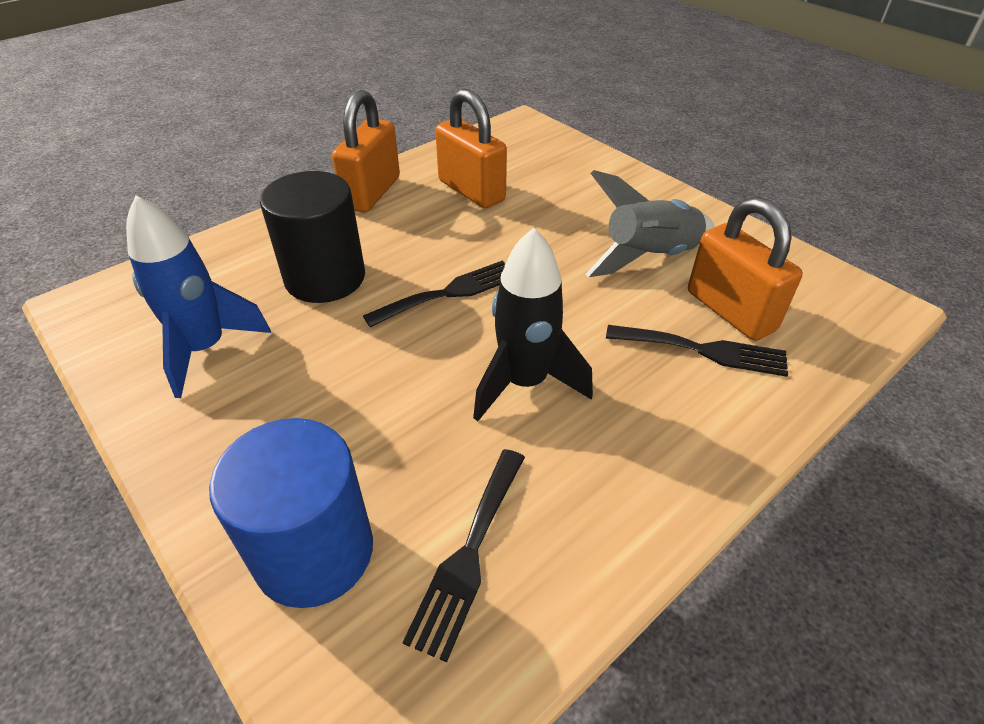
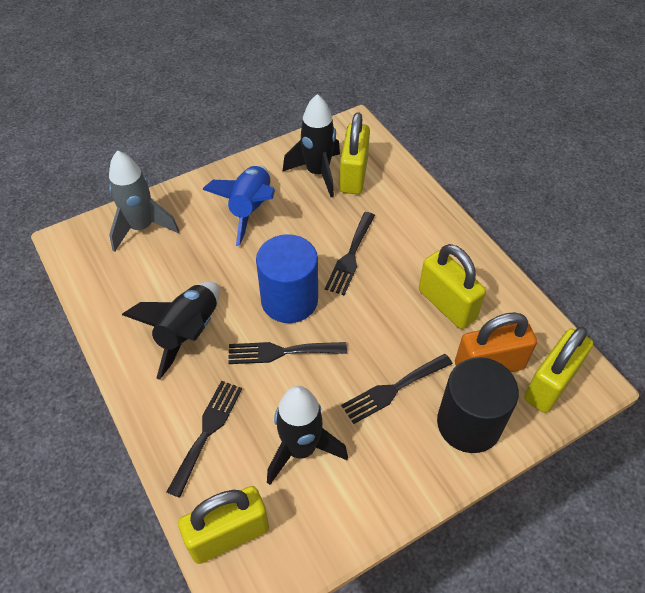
black fork: 3 -> 4
black rocket: 1 -> 3
orange padlock: 3 -> 1
yellow padlock: 0 -> 4

